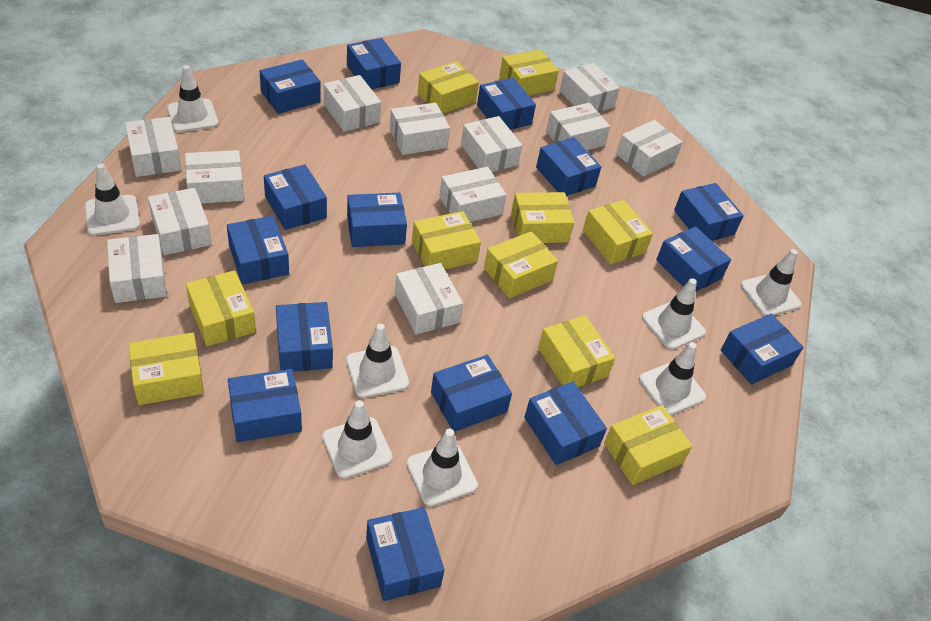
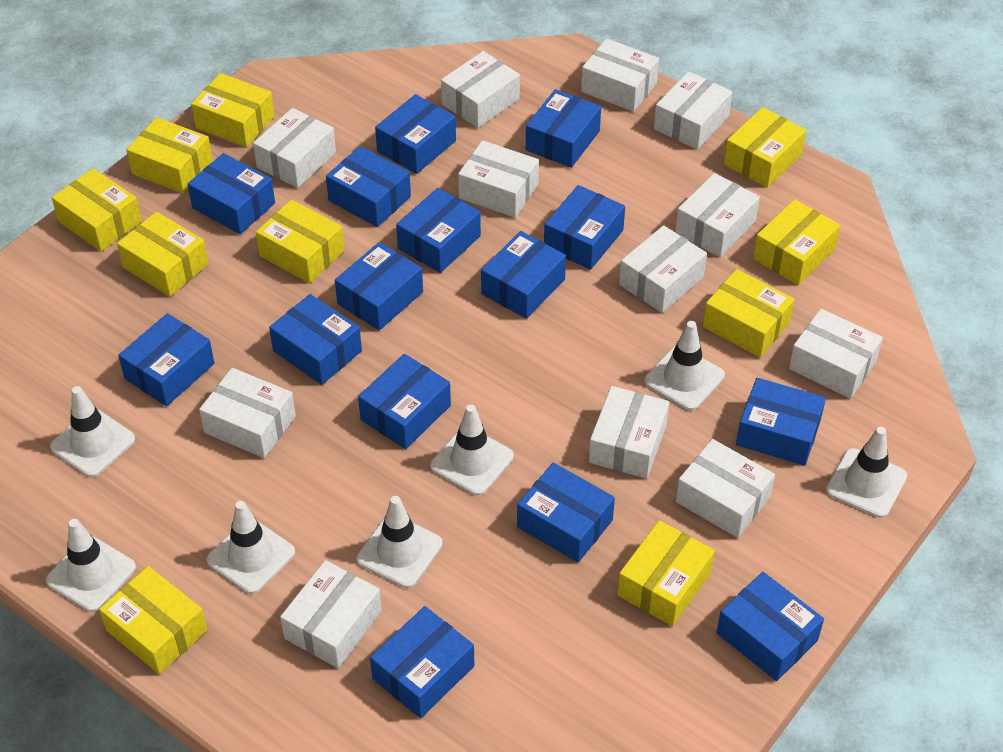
white traffic cone: 8 -> 7

